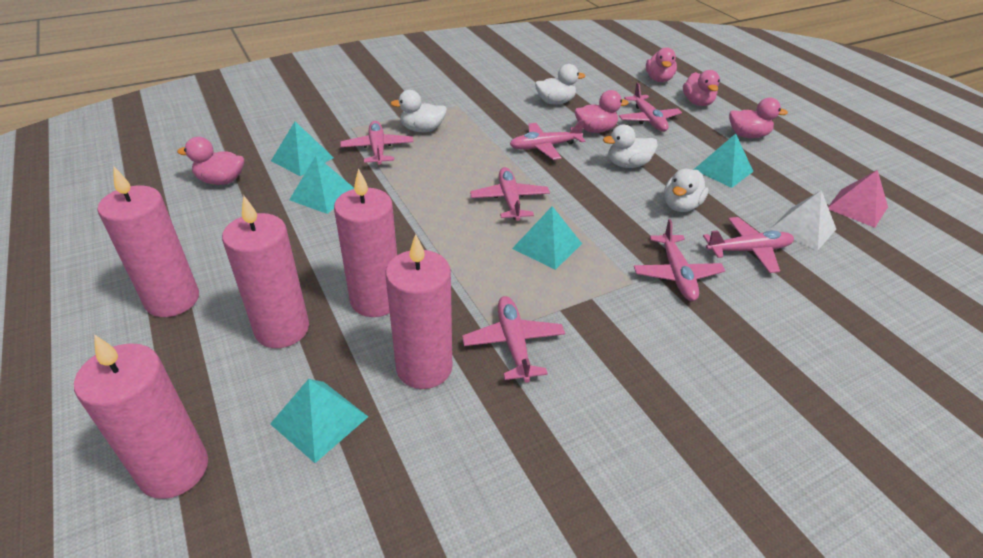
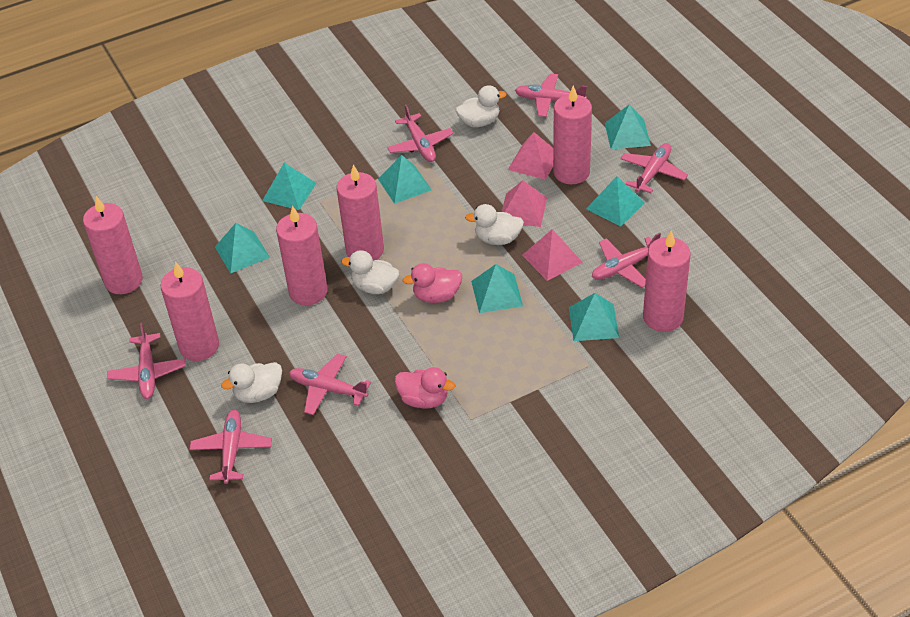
pink candle: 5 -> 6
pink duck: 5 -> 2
pink pyramid: 1 -> 3
turquoise pyramid: 5 -> 7
white pyramid: 1 -> 0

